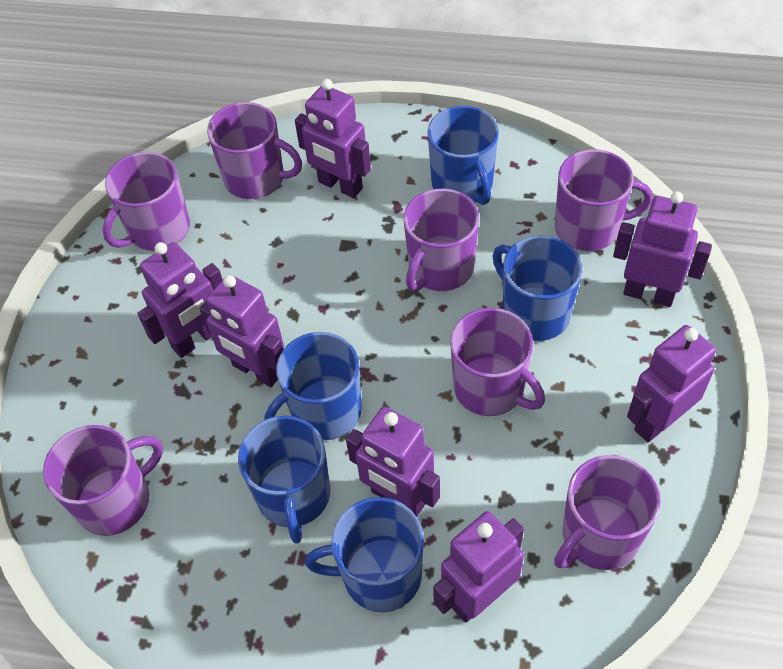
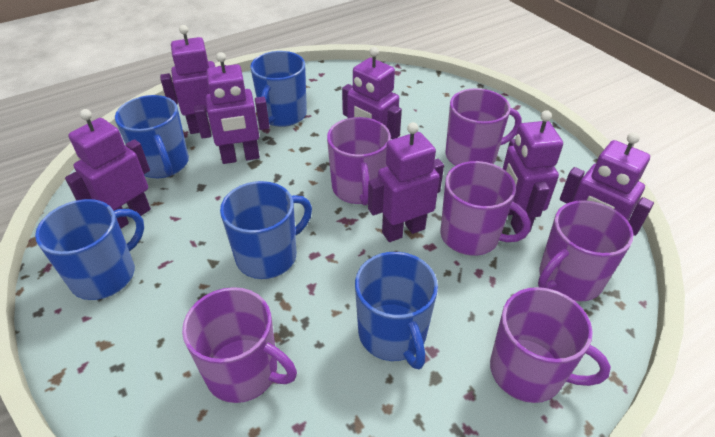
purple mug: 7 -> 6

